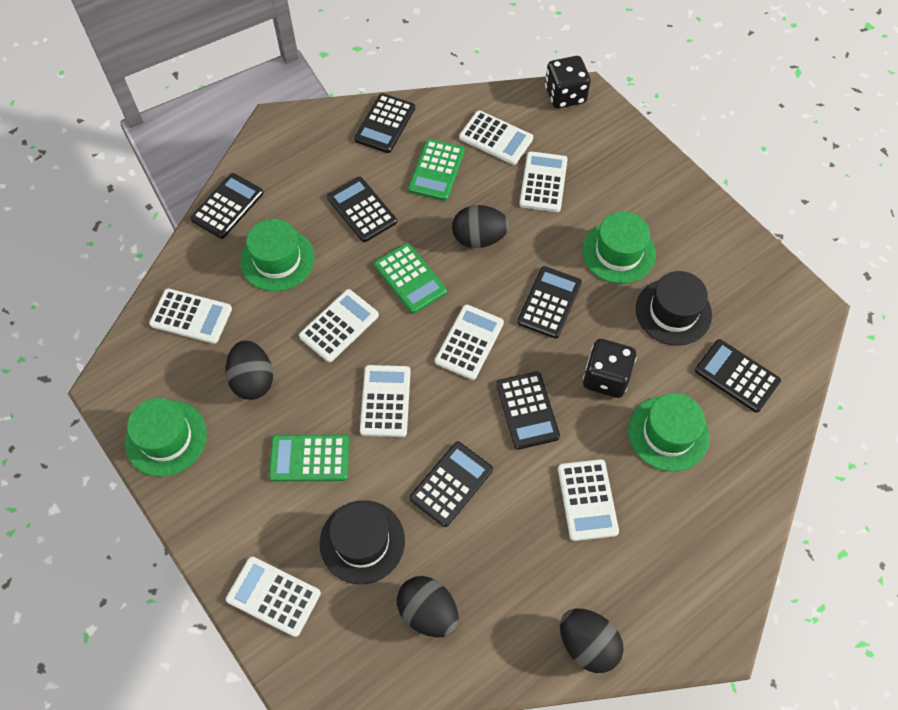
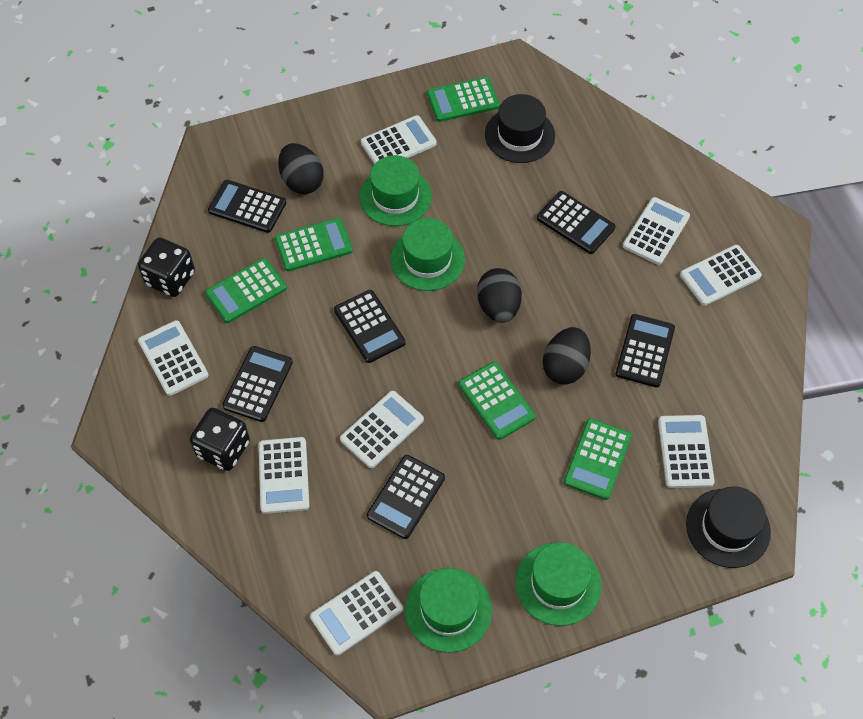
black calculator: 7 -> 6
black egg: 4 -> 3
green calculator: 3 -> 5

